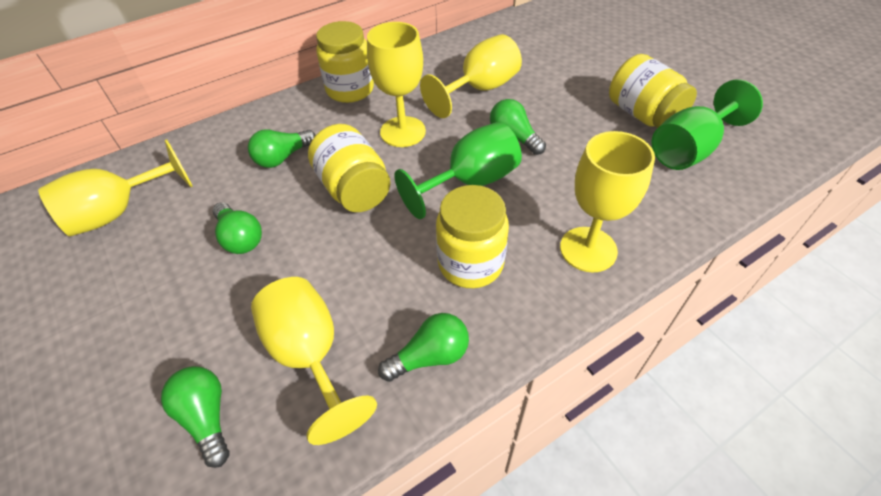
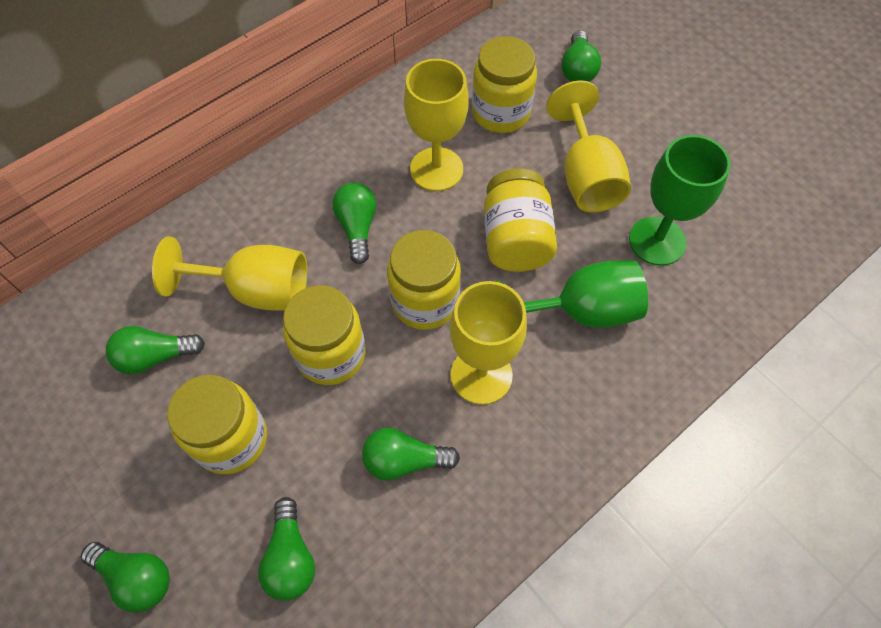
green light bulb: 5 -> 6
yellow goblet: 5 -> 4
yellow jar: 4 -> 5

